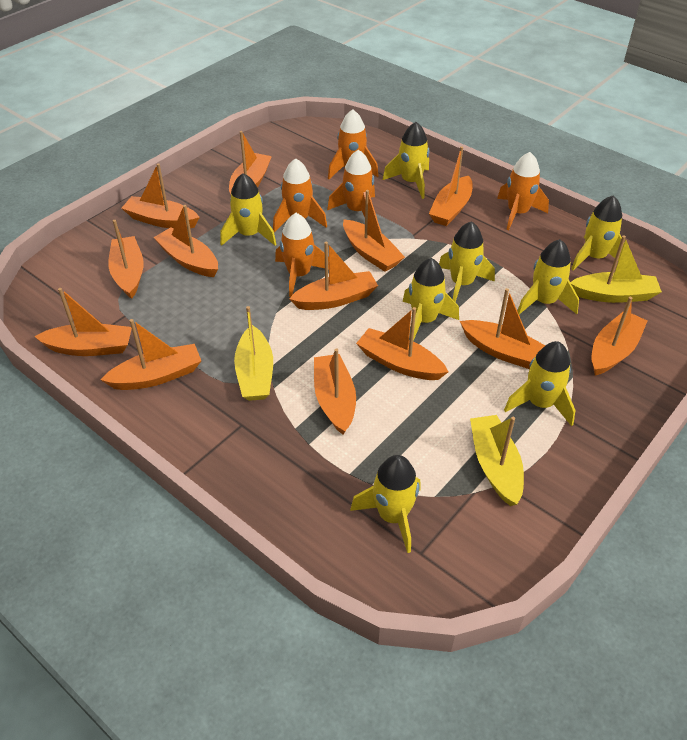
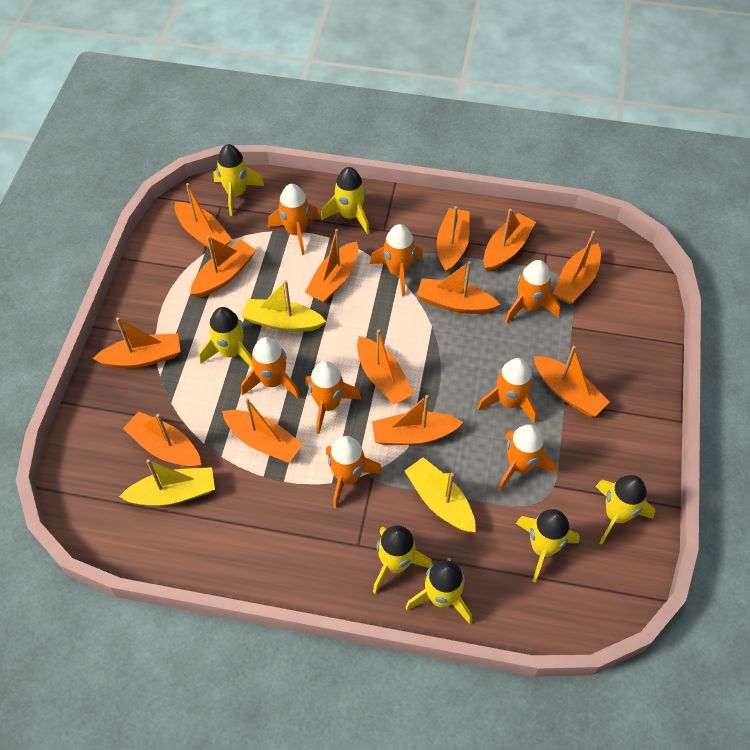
orange rocket: 5 -> 8
yellow rocket: 8 -> 7

